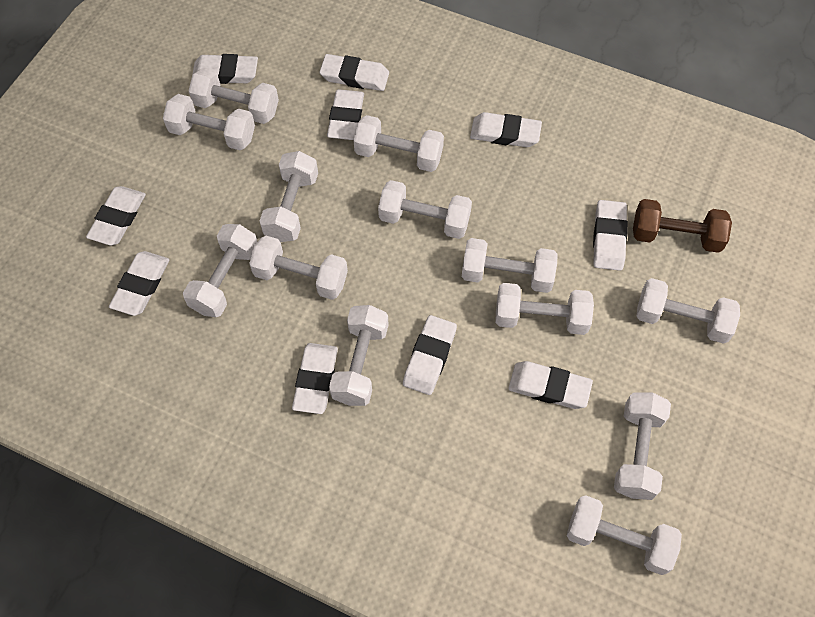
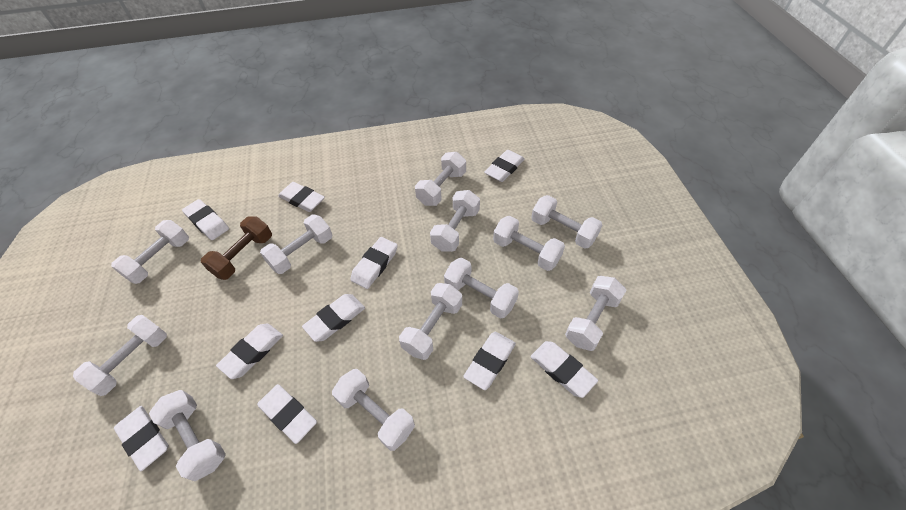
white dumbbell: 13 -> 12

